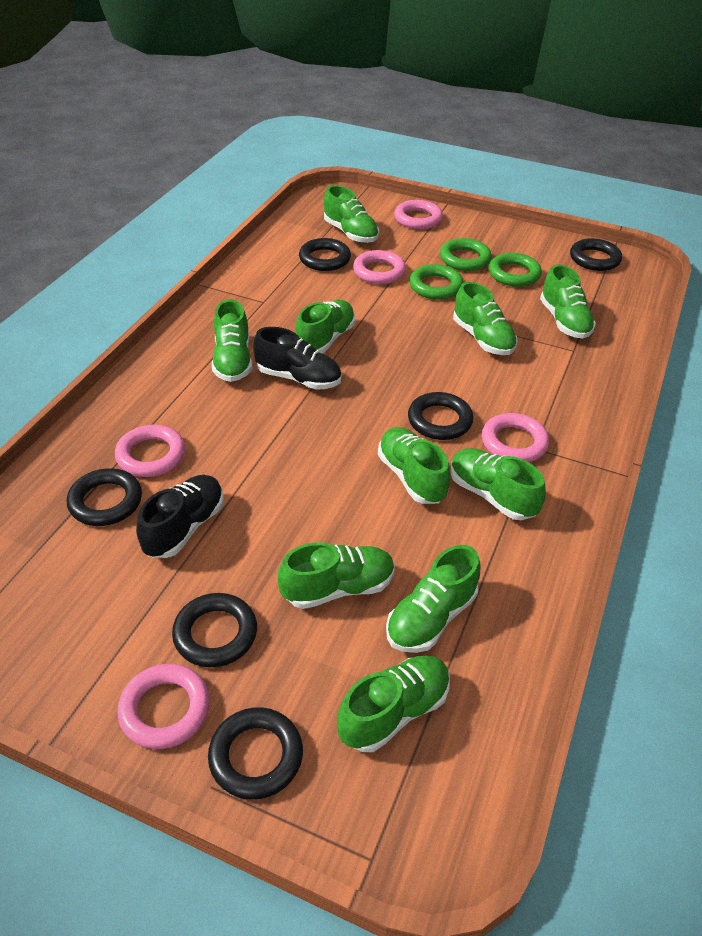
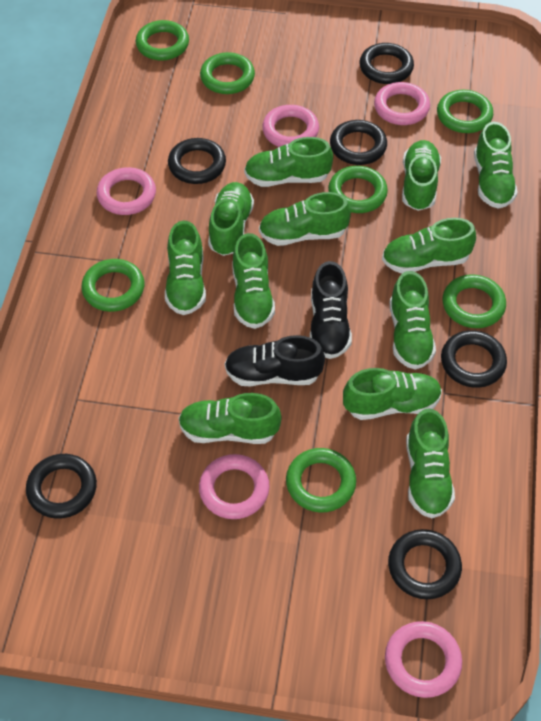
green ring: 3 -> 7
green shoe: 10 -> 12

